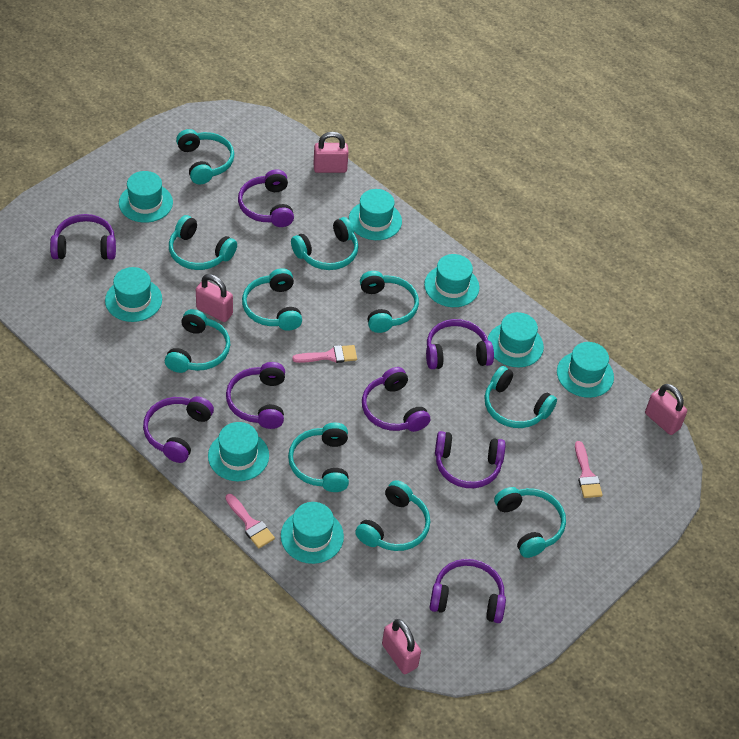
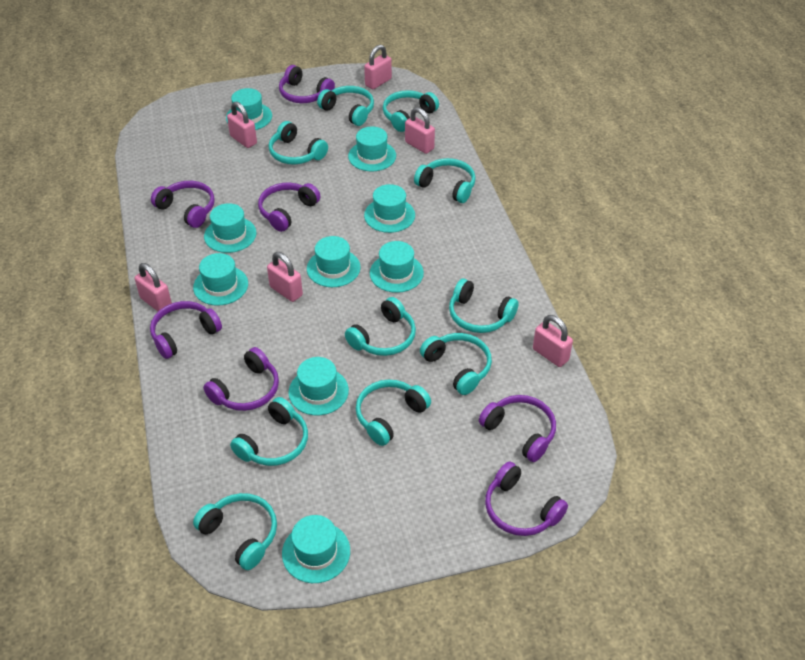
pink brush: 3 -> 0
pink padlock: 4 -> 6
purple headphones: 8 -> 7
turquoise hat: 8 -> 9

